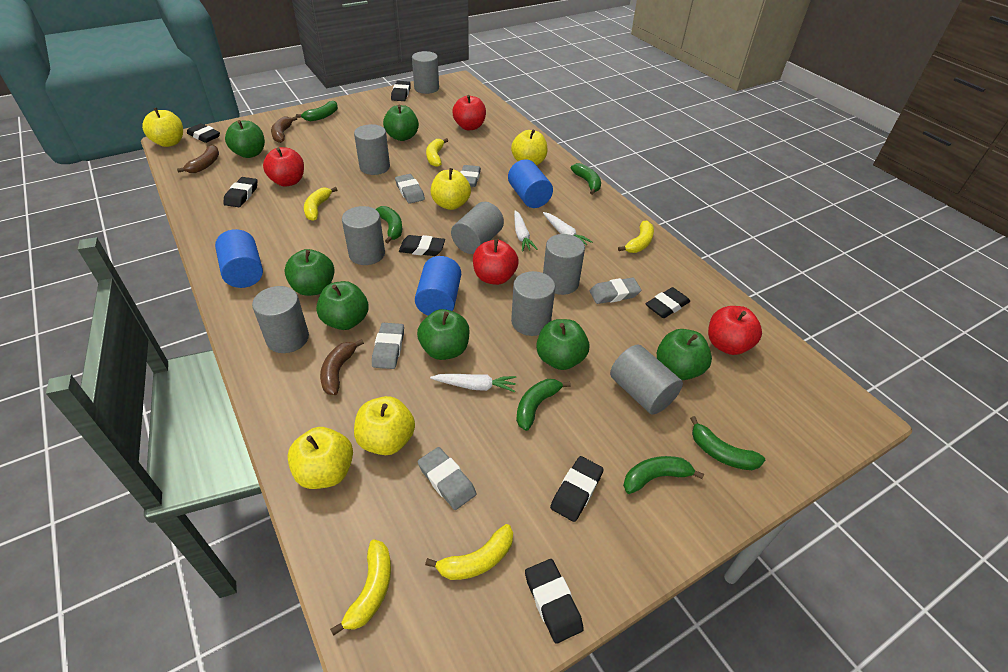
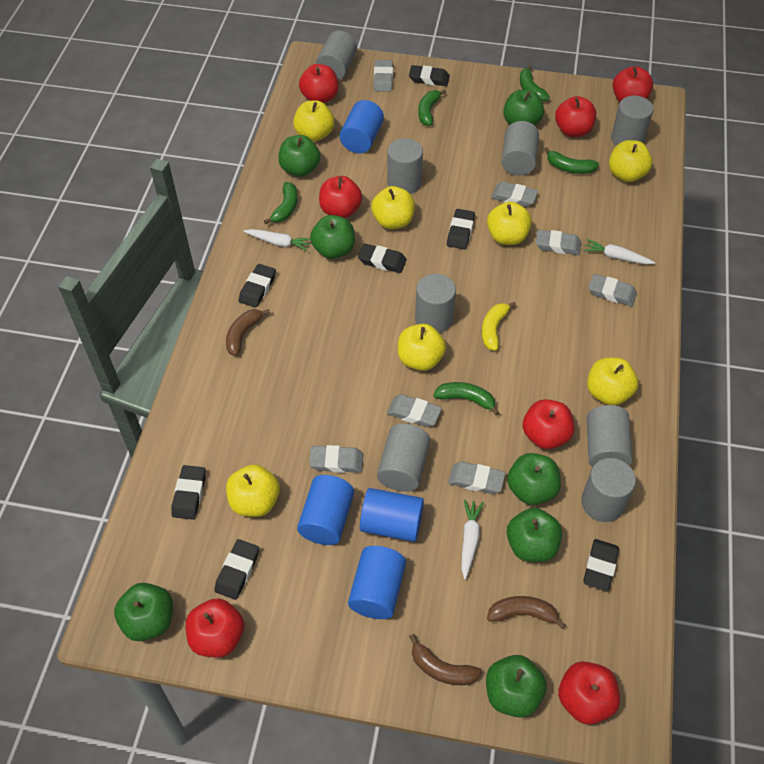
blue cylinder: 3 -> 4
green banana: 6 -> 5
grey eraser: 5 -> 7
red apple: 4 -> 7
yellow apple: 5 -> 7
yellow banana: 5 -> 1

